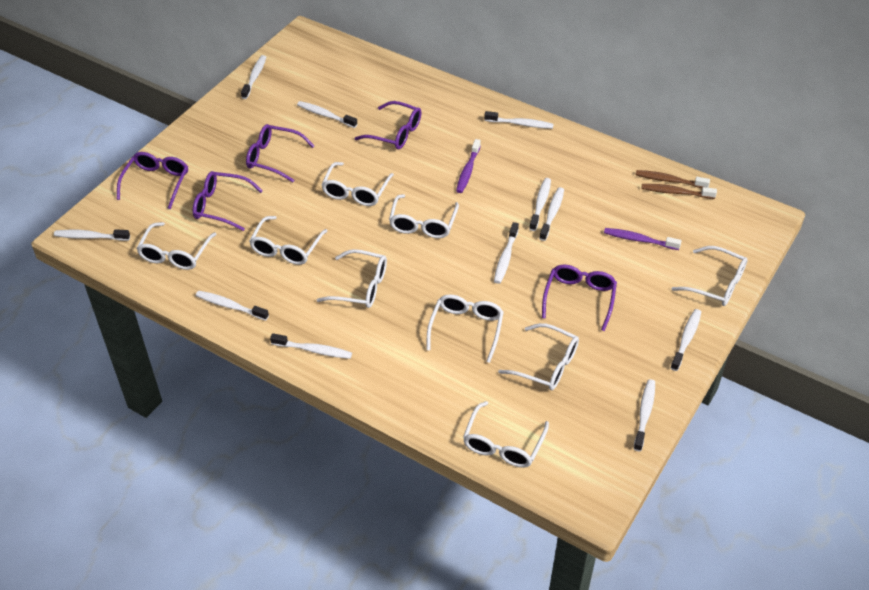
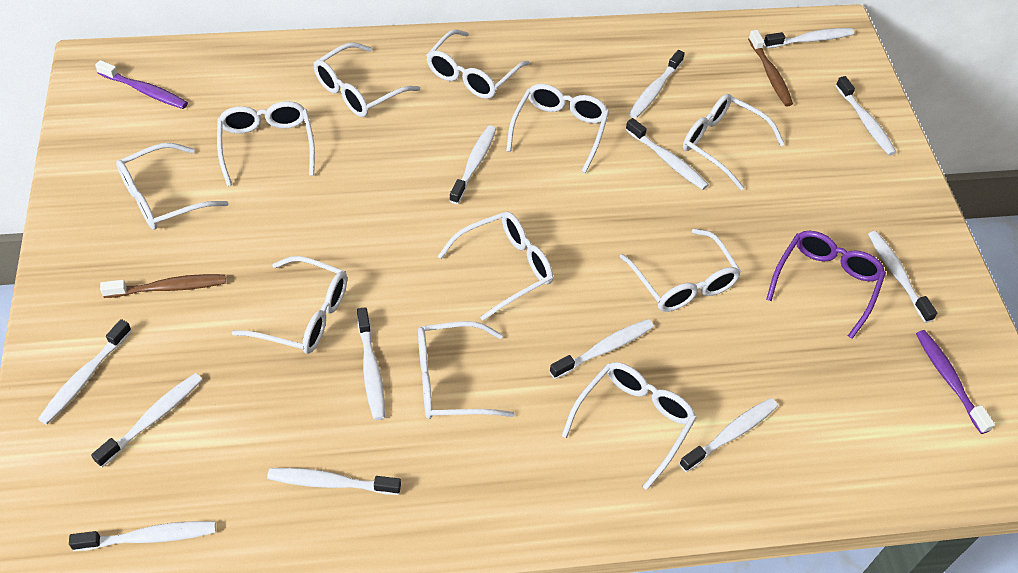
purple glasses: 5 -> 1
white glasses: 9 -> 11
white toothbrush: 11 -> 13

